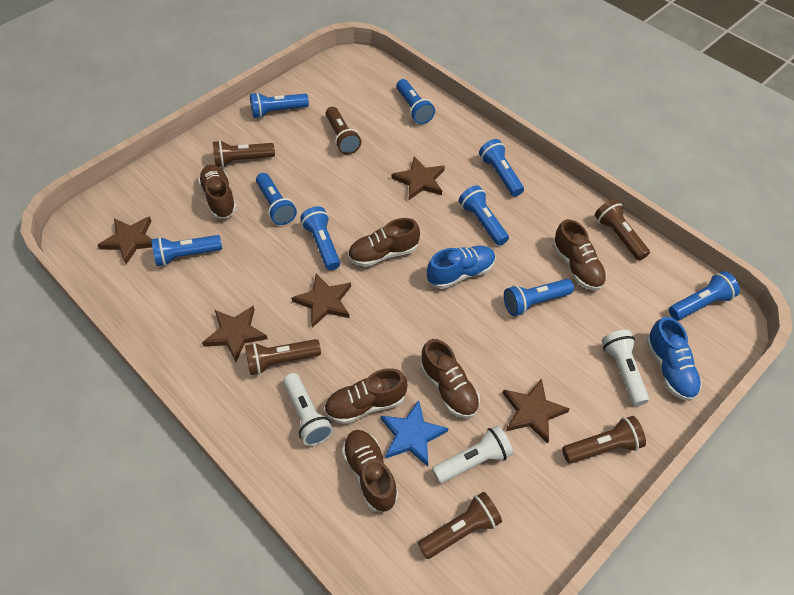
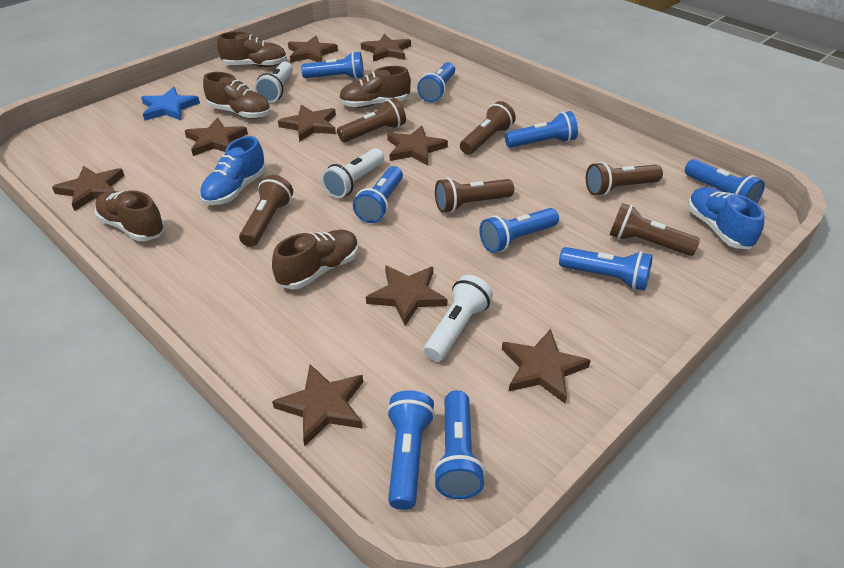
brown shoe: 6 -> 5
brown star: 5 -> 9

